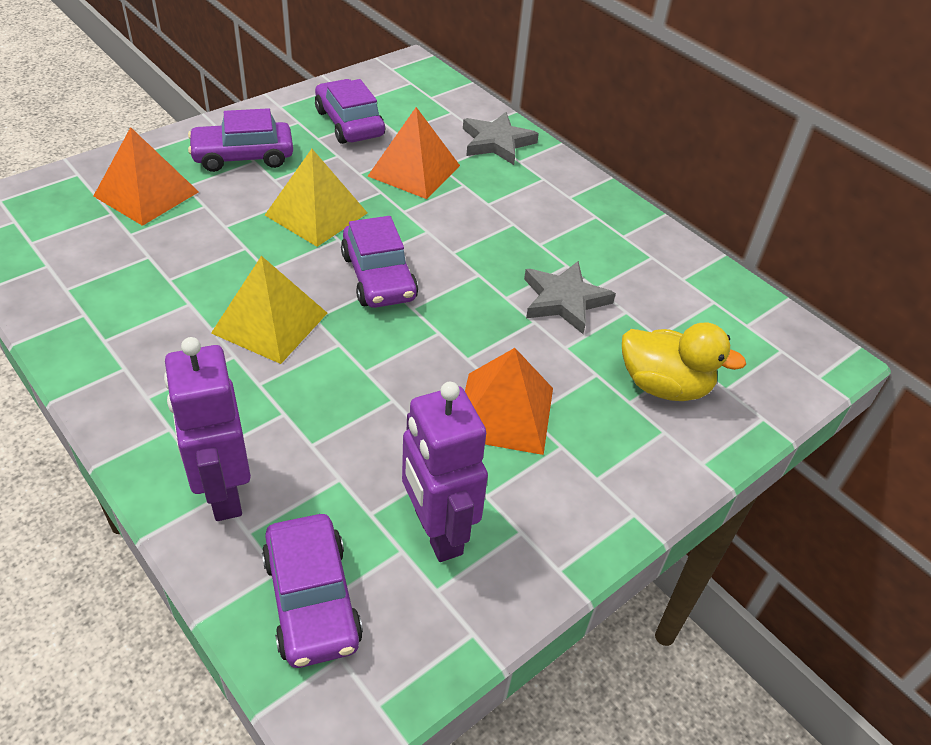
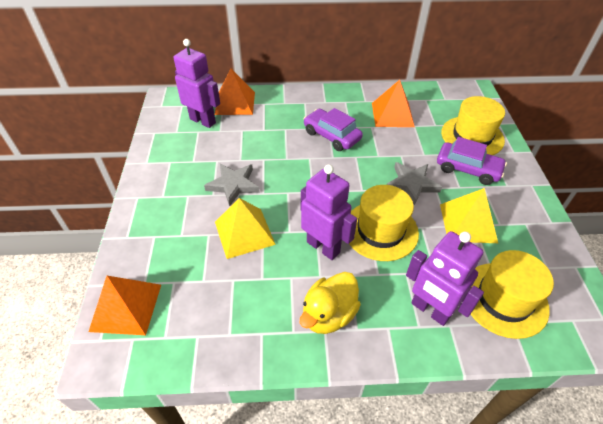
purple car: 4 -> 2
purple robot: 2 -> 3
yellow hat: 0 -> 3

